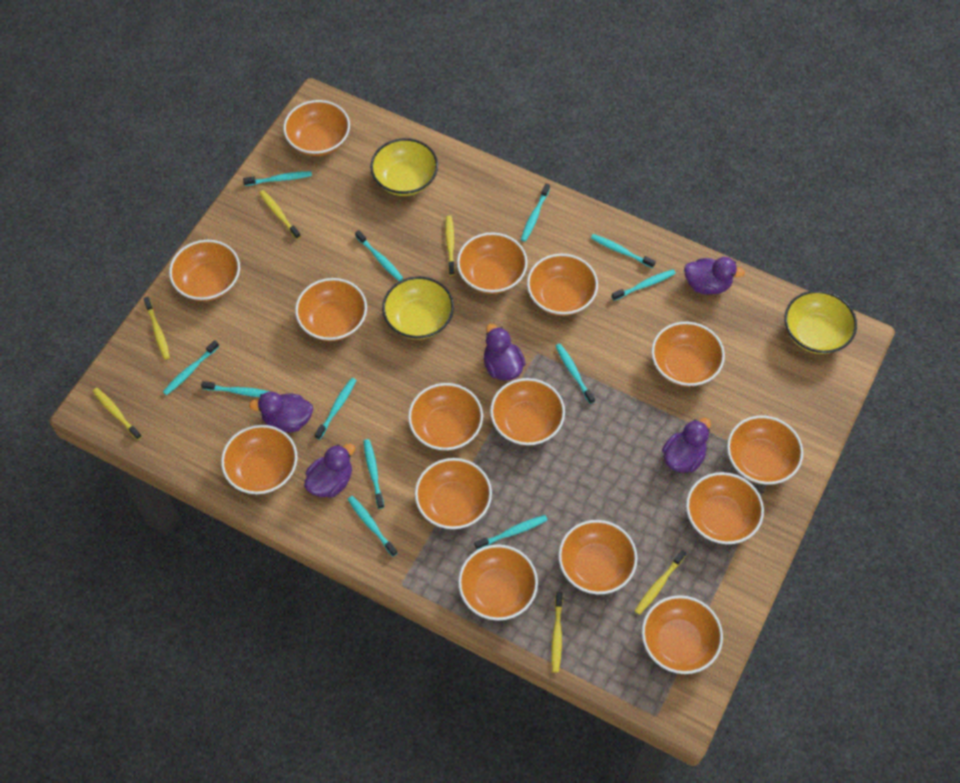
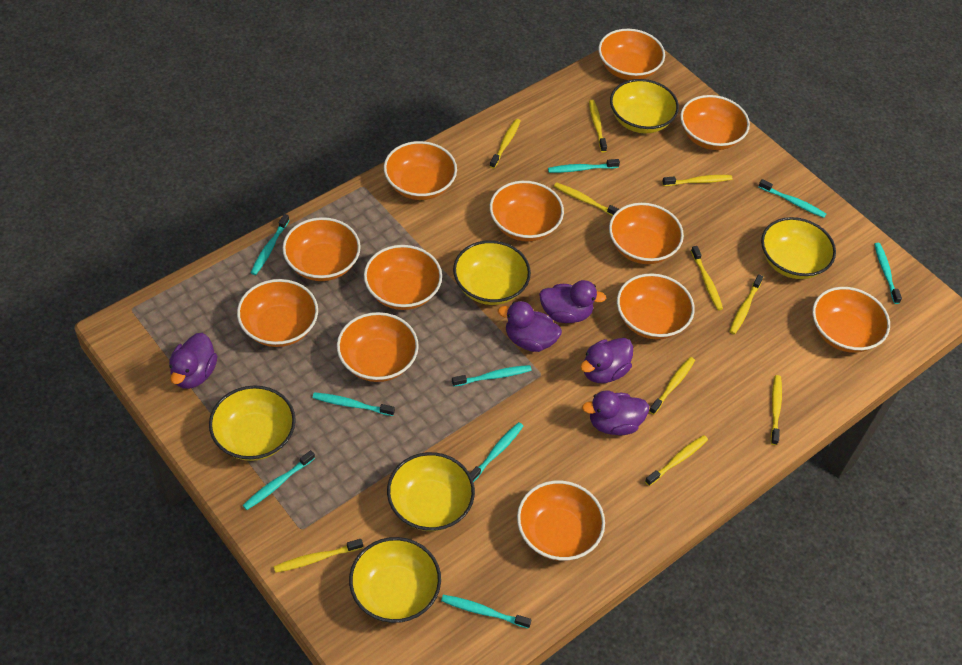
orange bowl: 15 -> 12
turquoise toothbrush: 12 -> 9
yellow bowl: 3 -> 6
yellow toothbrush: 6 -> 10

